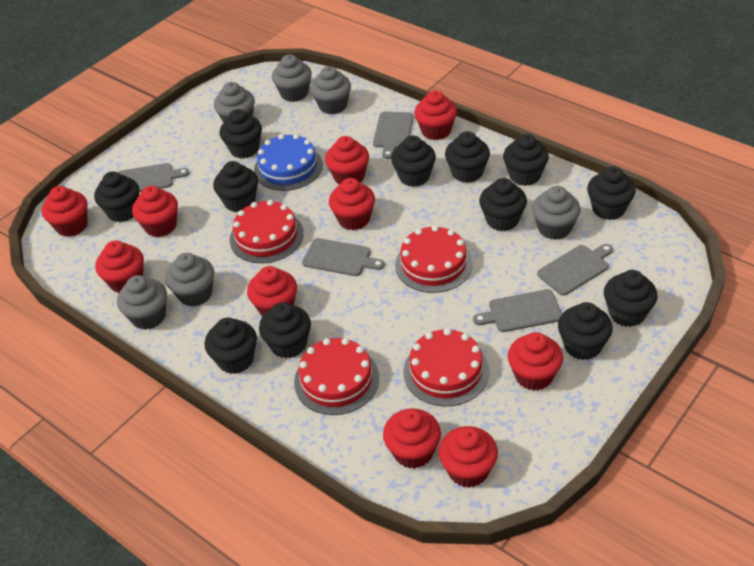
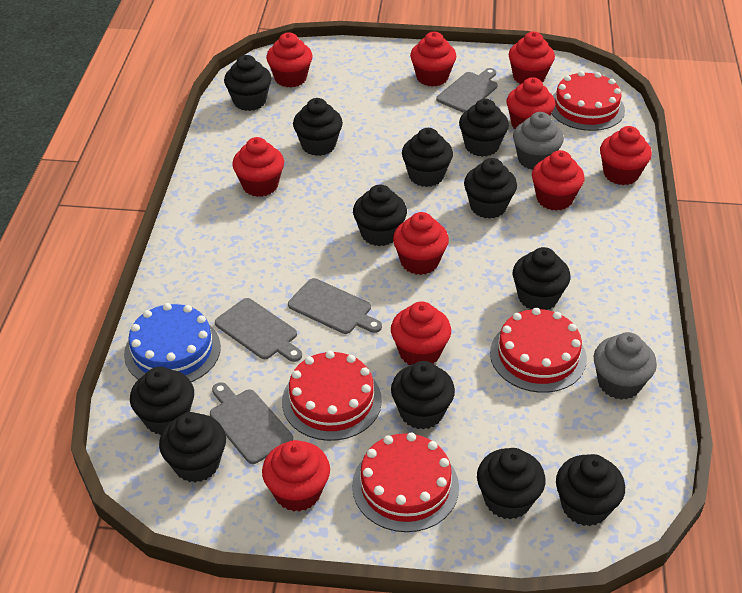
grey cupcake: 6 -> 2
grey cutting board: 5 -> 4

